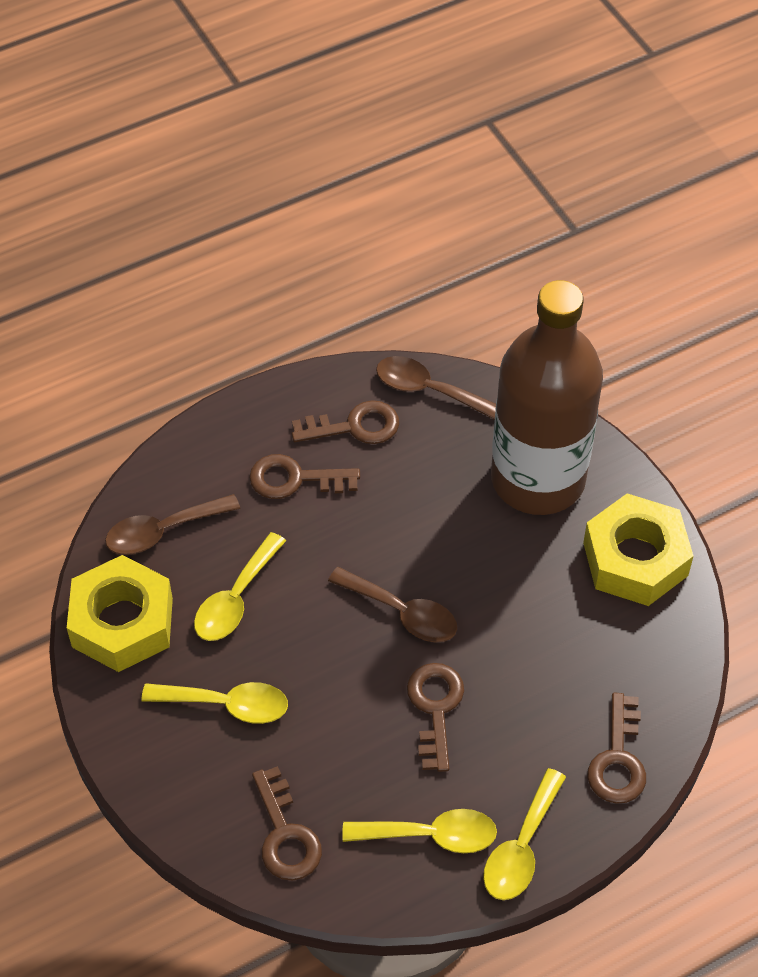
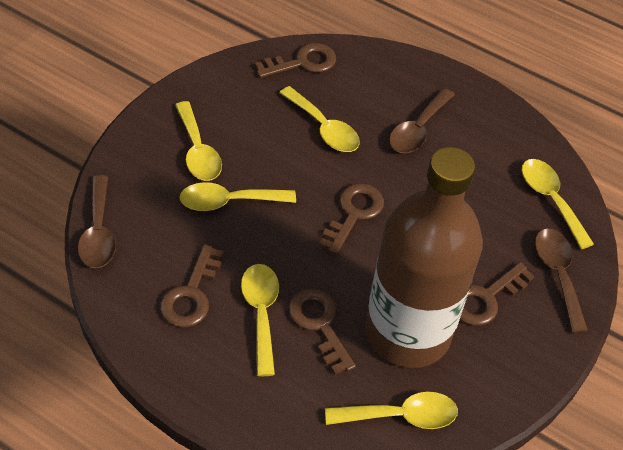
yellow nut: 2 -> 0
yellow spoon: 4 -> 6

